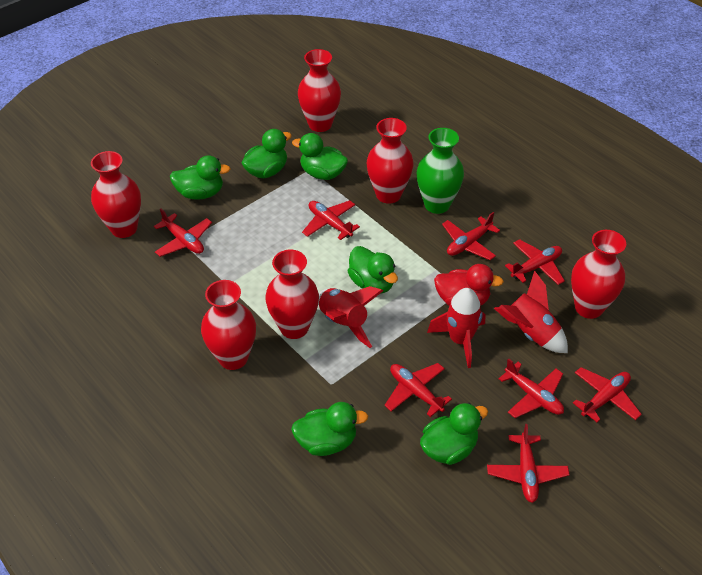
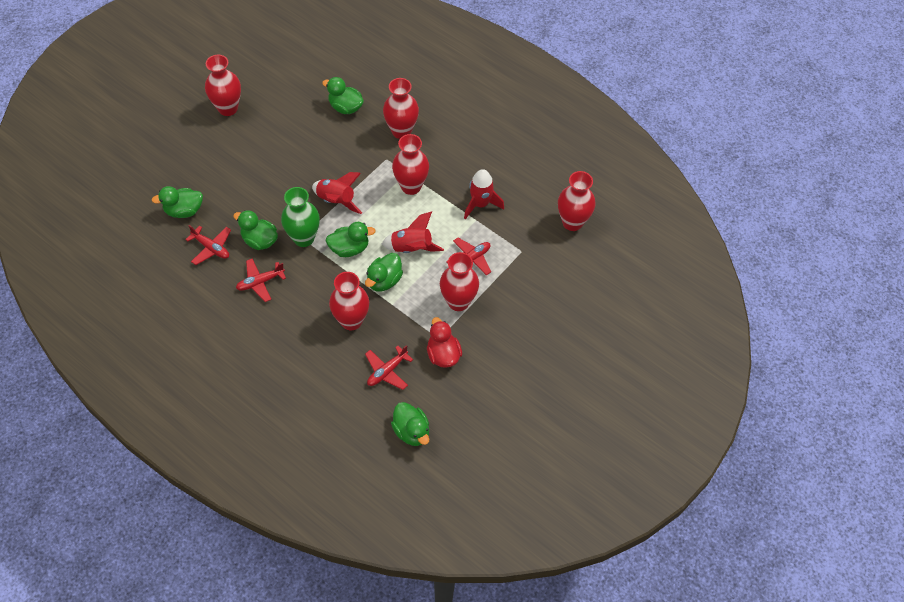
red plane: 8 -> 4

